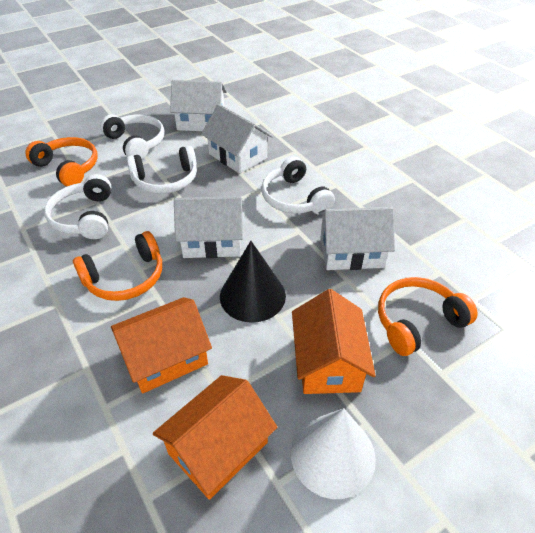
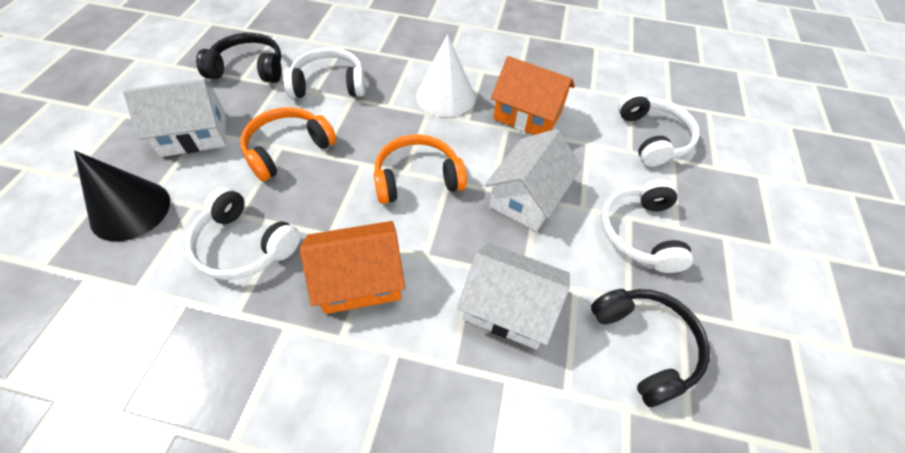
black headphones: 0 -> 2
orange headphones: 3 -> 2
orange house: 3 -> 2
white house: 4 -> 3

